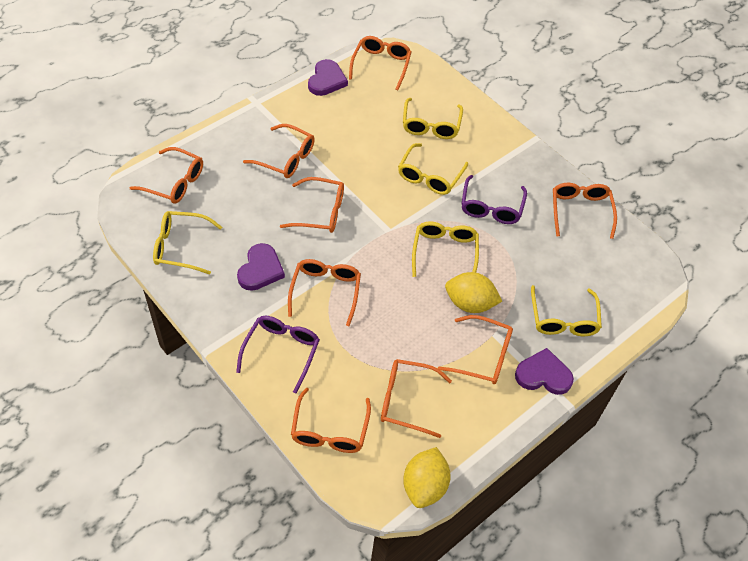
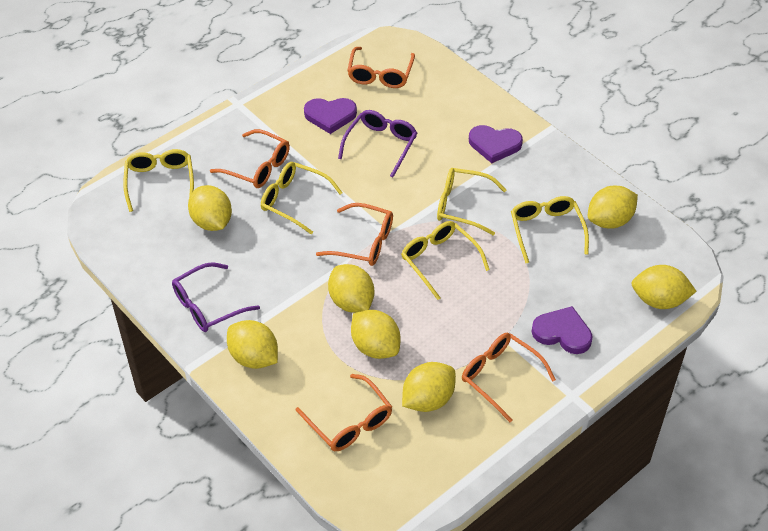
orange glasses: 9 -> 5
yellow lemon: 2 -> 7

